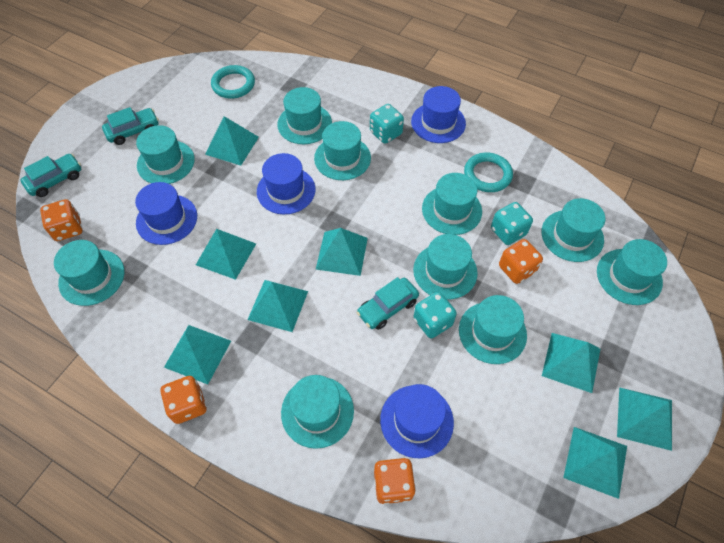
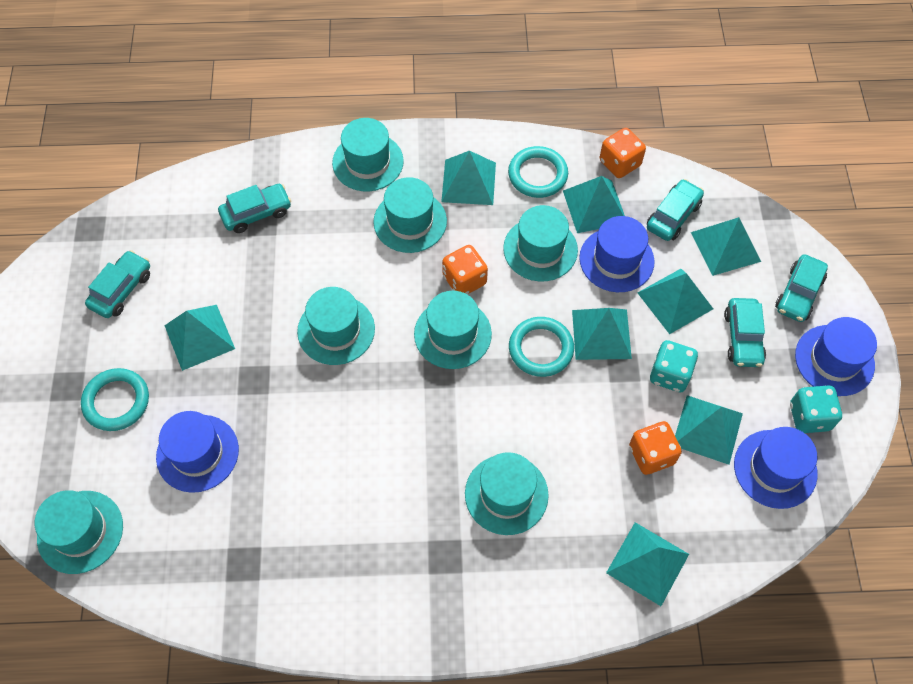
orange dice: 4 -> 3
turquoise car: 3 -> 5
turquoise dice: 3 -> 2
turquoise hat: 10 -> 7
turquoise ring: 2 -> 3

